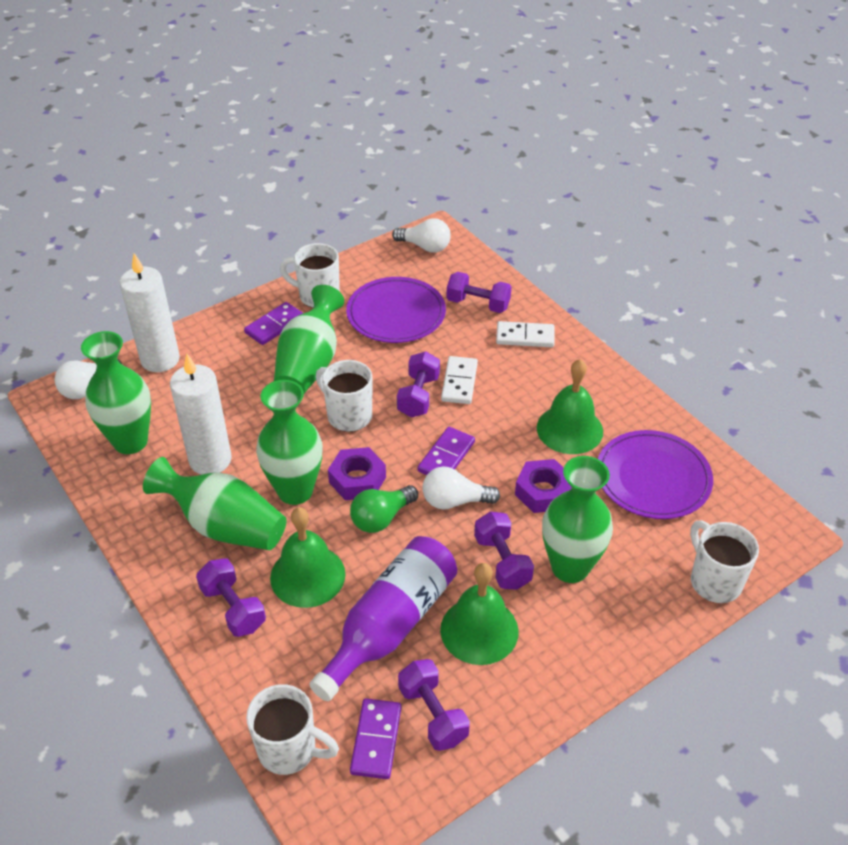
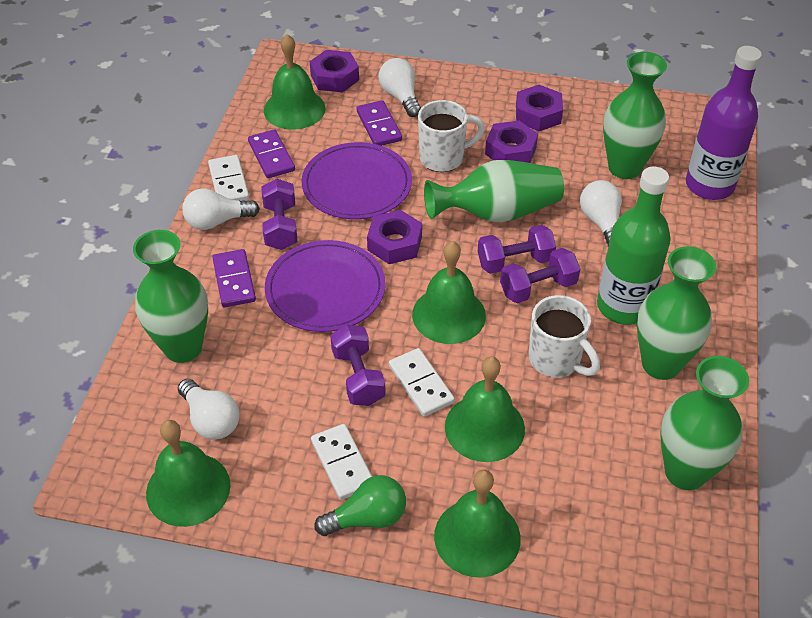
green bell: 3 -> 5
green bottle: 0 -> 1
purple dumbbell: 5 -> 4
purple nut: 2 -> 4
white candle: 2 -> 0
white domino: 2 -> 3
white light bulb: 3 -> 4
white mug: 4 -> 2

